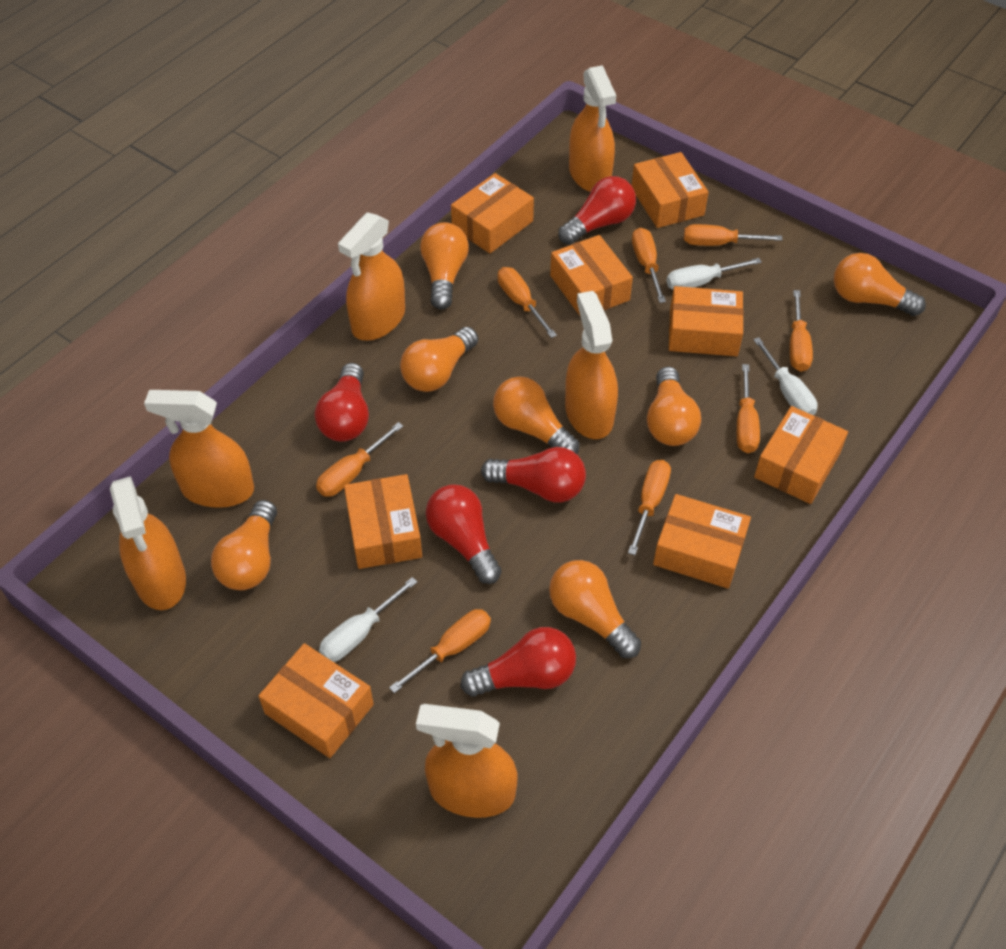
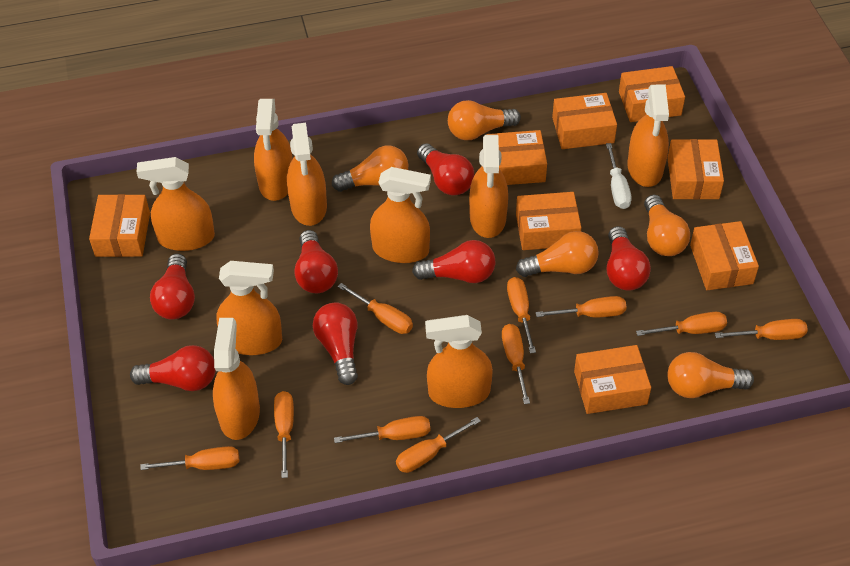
orange light bulb: 7 -> 5
orange screwdriver: 8 -> 10
orange spray bottle: 6 -> 9
red light bulb: 5 -> 7
white screwdriver: 3 -> 1

